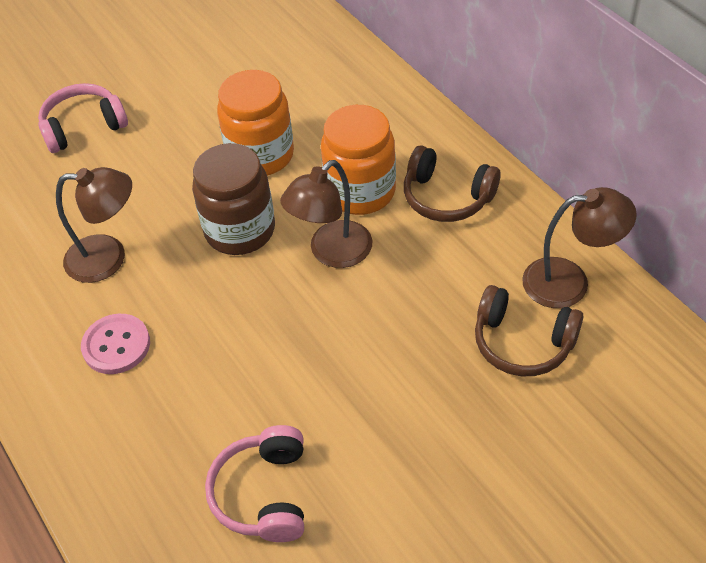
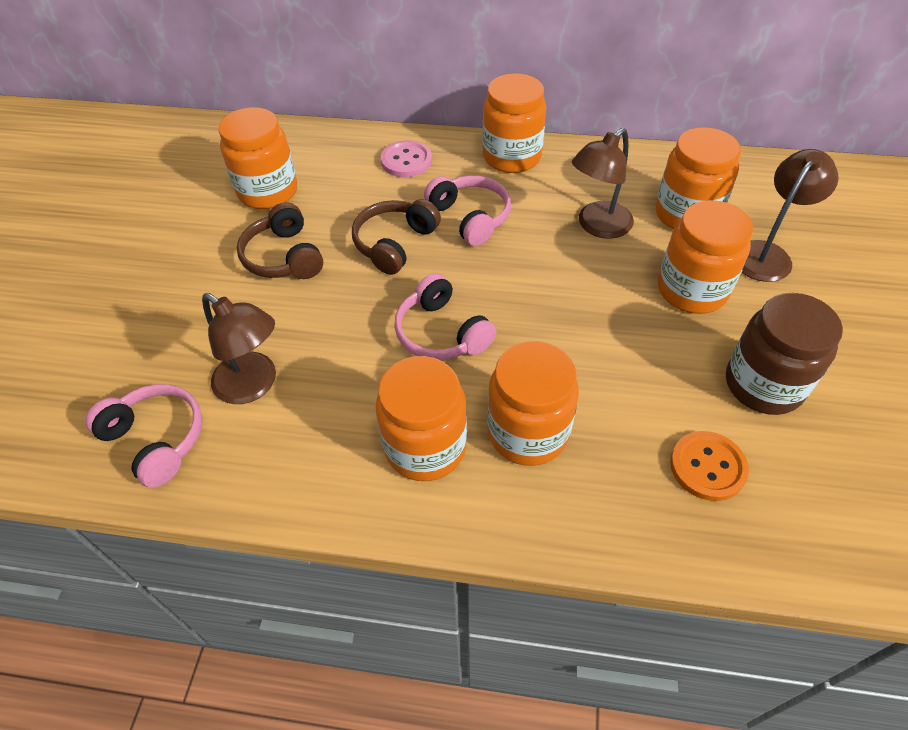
orange button: 0 -> 1
orange jar: 2 -> 6
pink headphones: 2 -> 3

